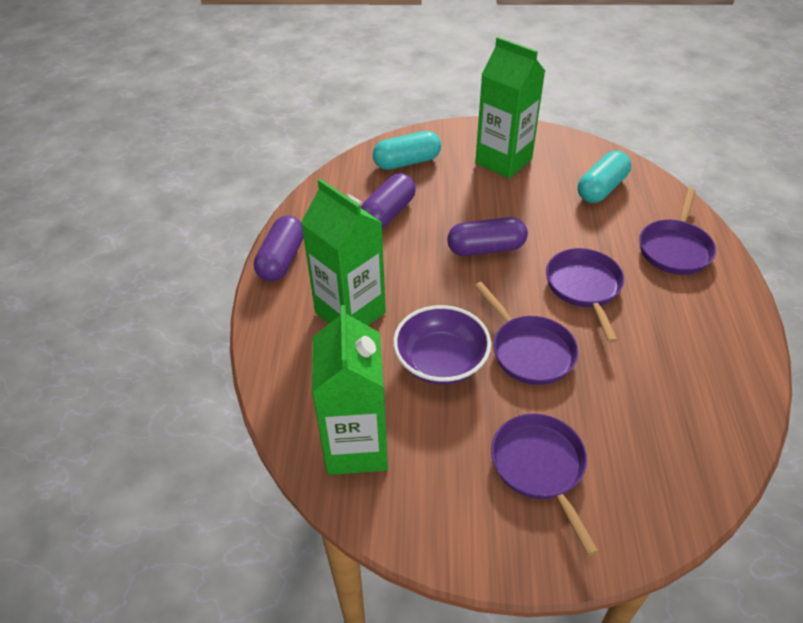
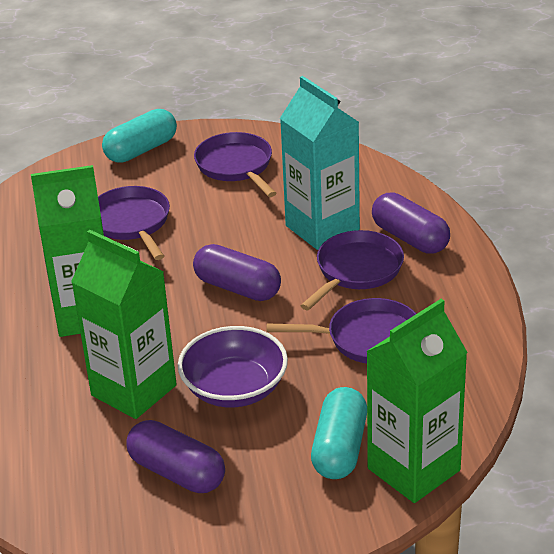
turquoise carton: 0 -> 1

